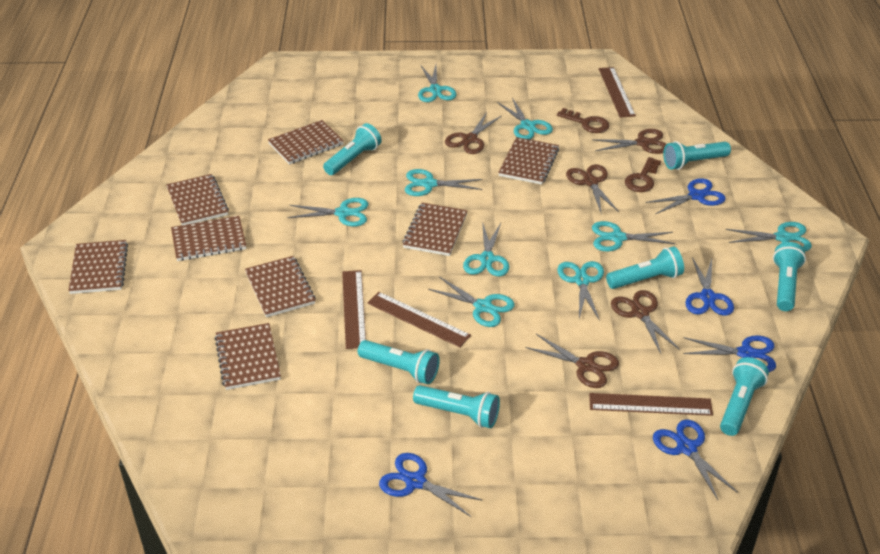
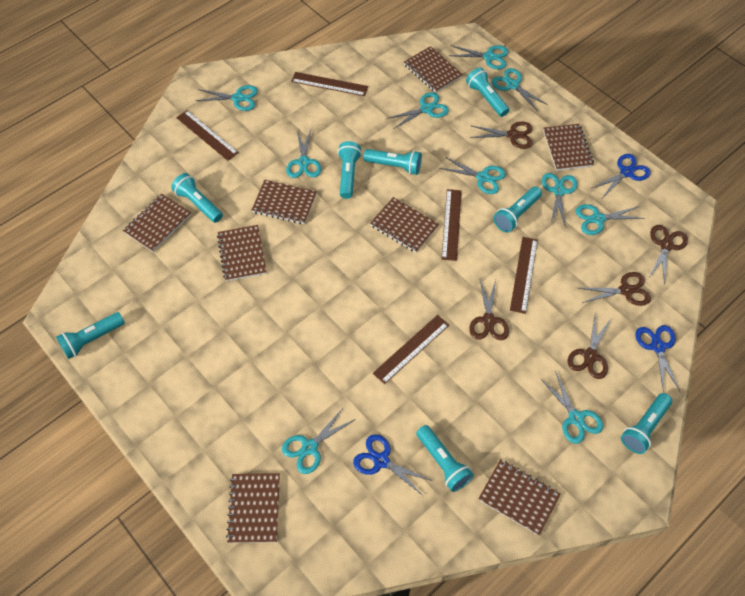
blue scissors: 5 -> 3
brown key: 2 -> 0
brown ruler: 4 -> 5
turquoise flashlight: 7 -> 8
turquoise scissors: 9 -> 10

